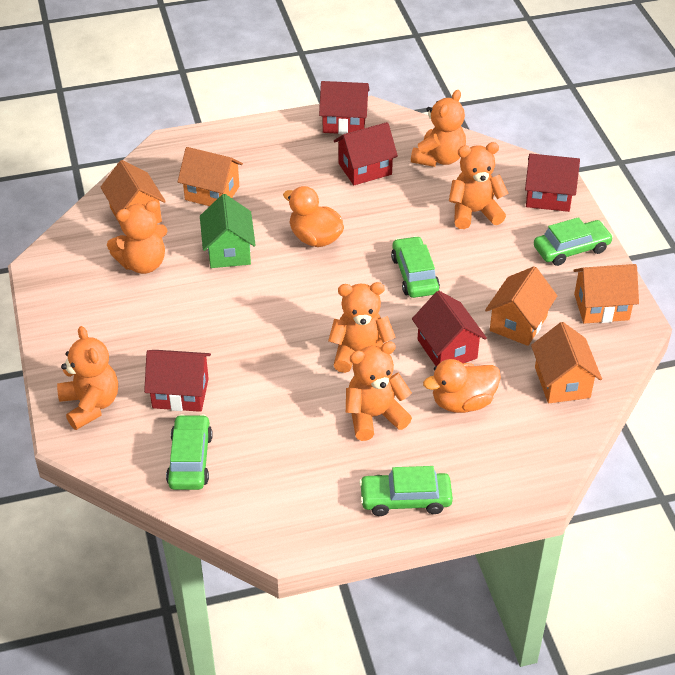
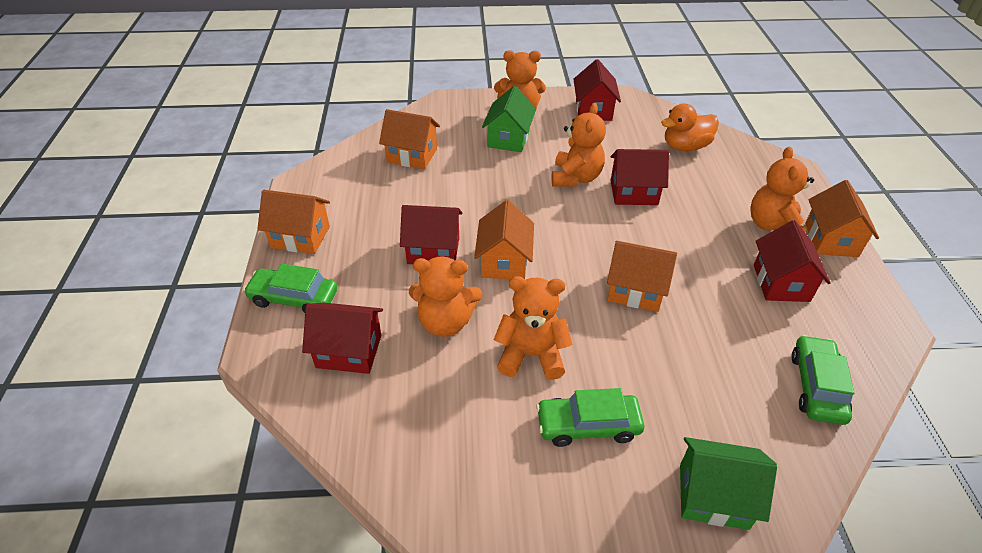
green car: 4 -> 3
green house: 1 -> 2
orange duck: 2 -> 1
orange teddy bear: 6 -> 5

